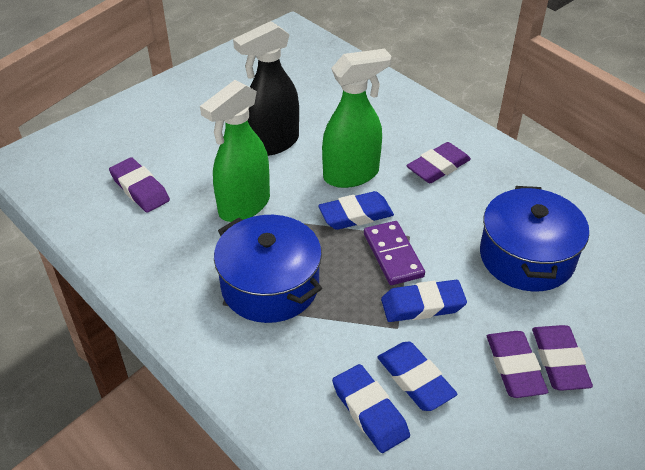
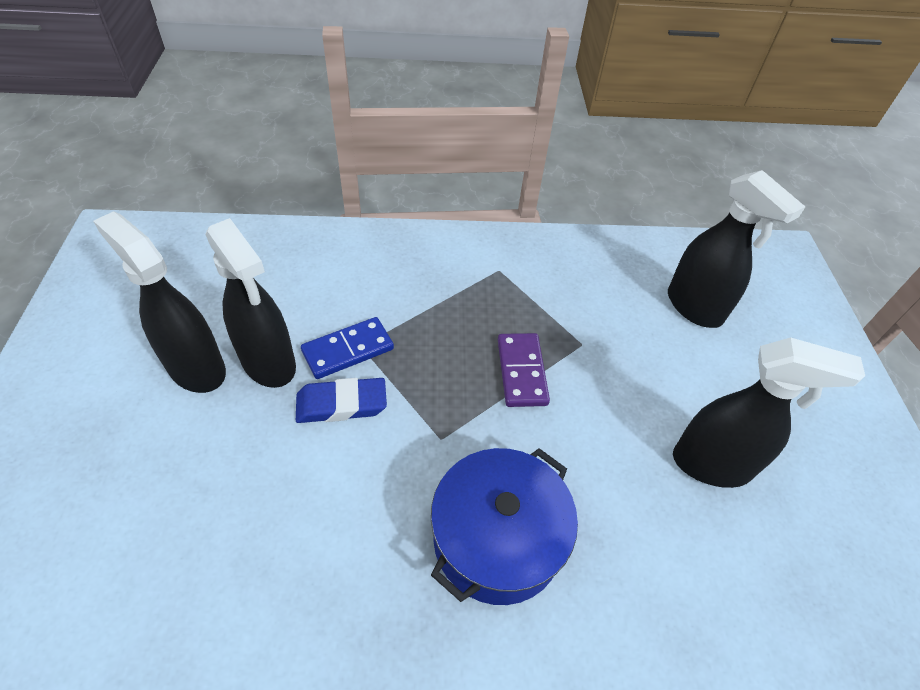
black spray bottle: 1 -> 4
blue domino: 0 -> 1
blue eraser: 4 -> 1
blue pot: 2 -> 1
green spray bottle: 2 -> 0
purple eraser: 4 -> 0

